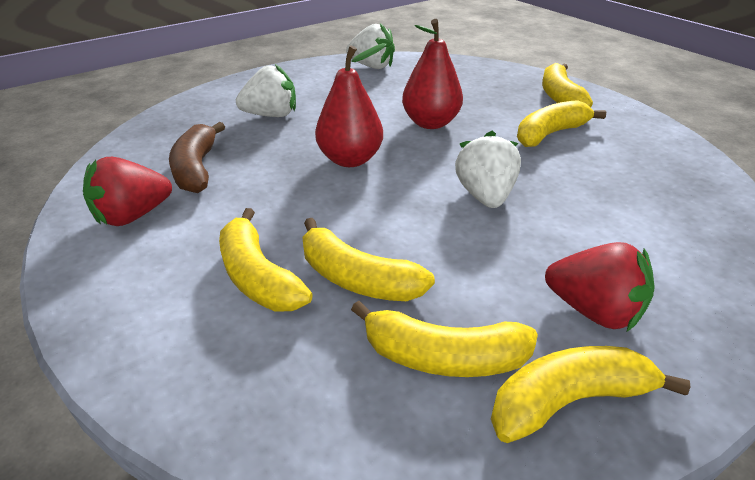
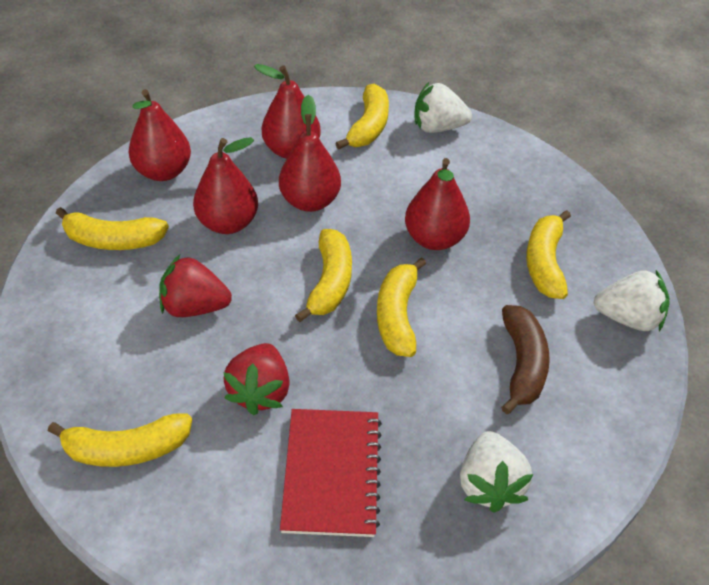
red notebook: 0 -> 1
red pear: 2 -> 5

